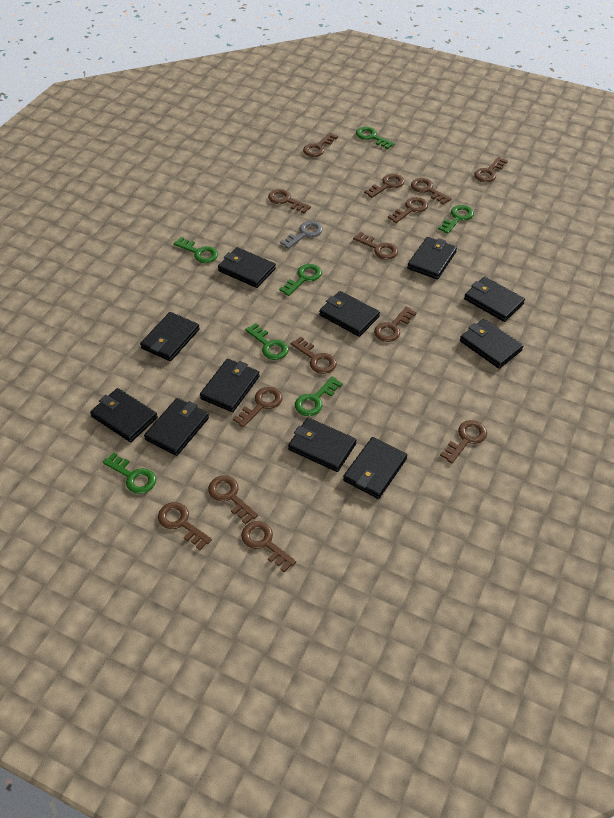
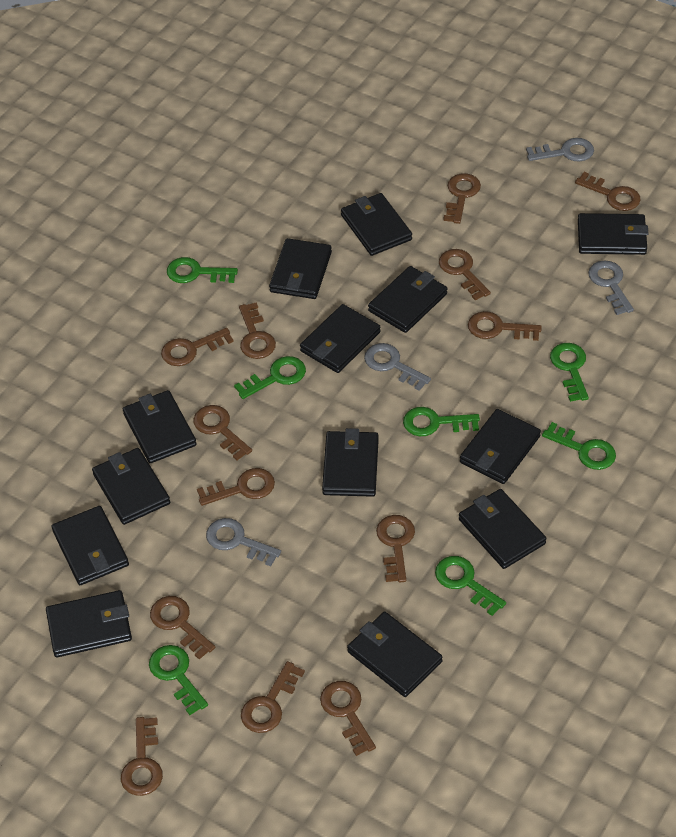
black wallet: 11 -> 13
brown key: 14 -> 13
grey key: 1 -> 4

